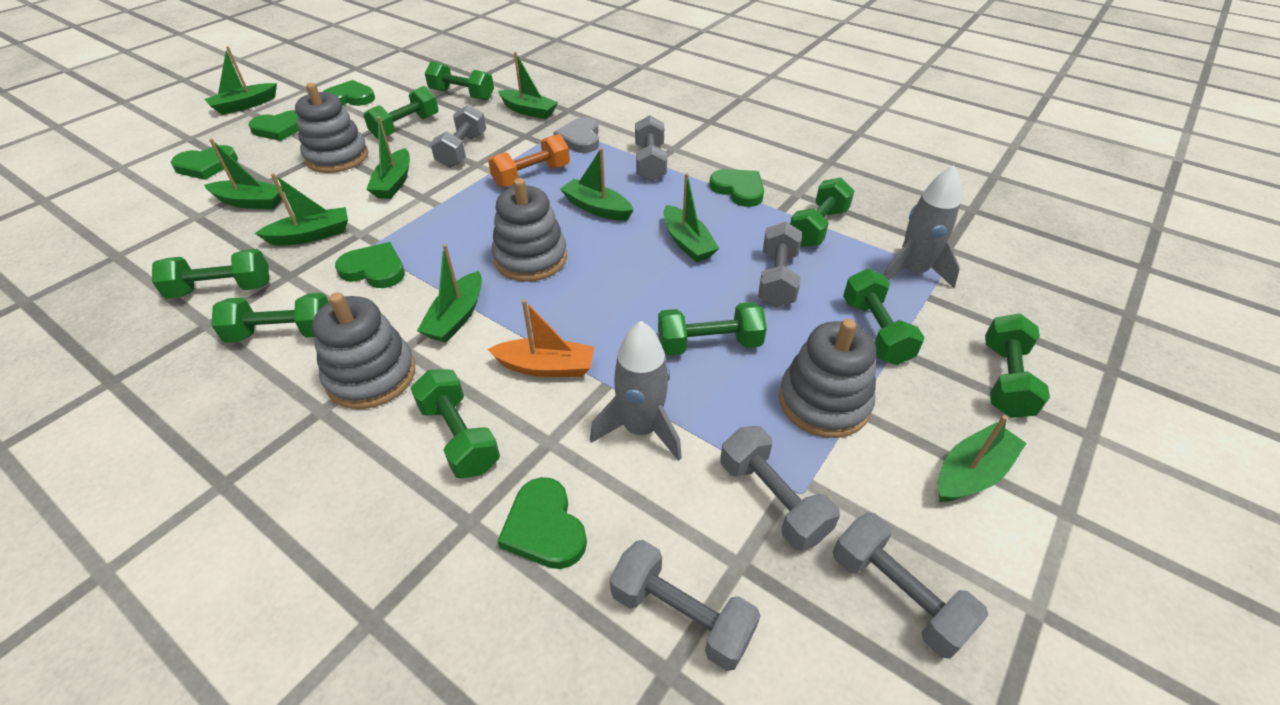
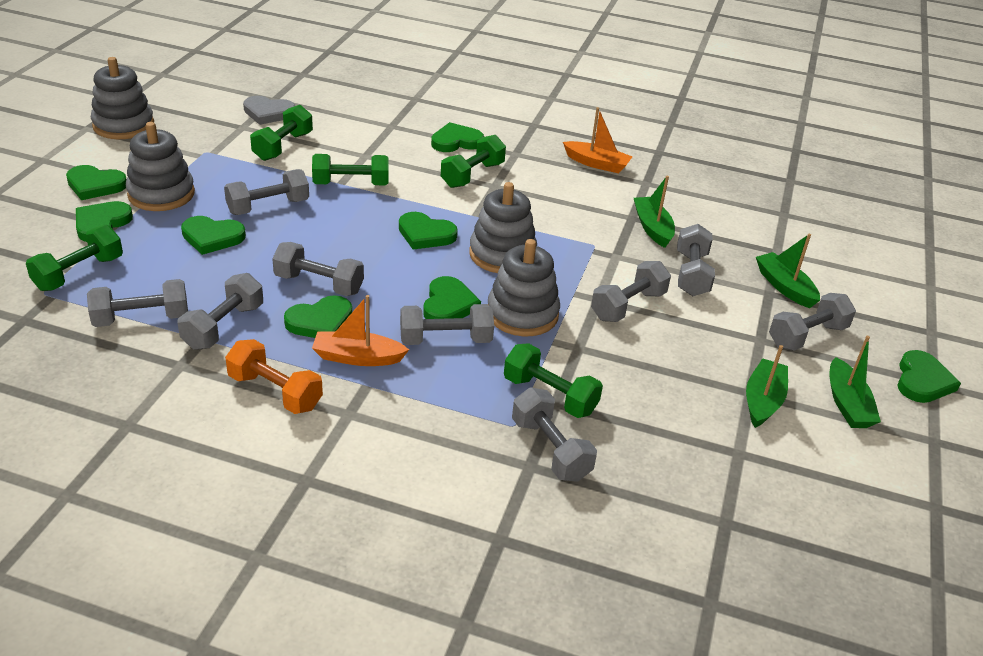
green boat: 9 -> 4
green dumbbell: 9 -> 5
green heart: 6 -> 8
grey dumbbell: 6 -> 9
grey rocket: 2 -> 0
orange boat: 1 -> 2

